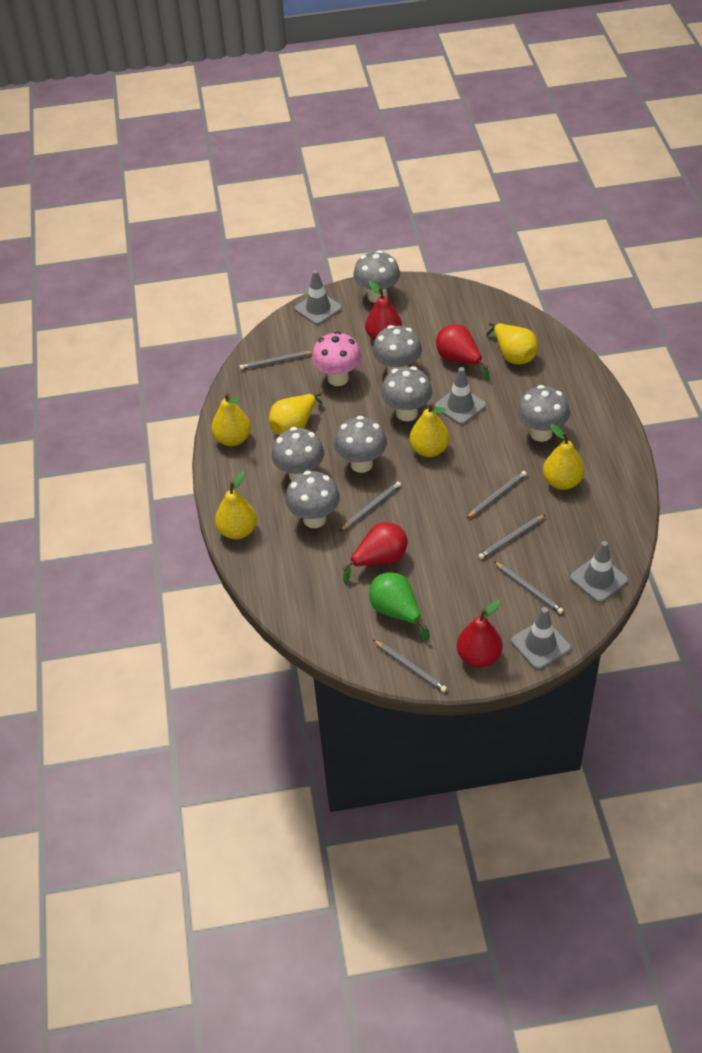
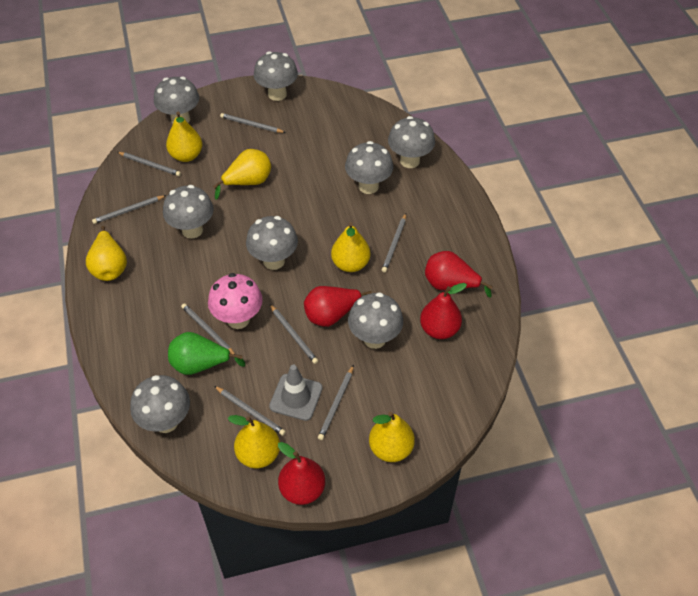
grey mushroom: 7 -> 8
grey pencil: 6 -> 8
grey traffic cone: 4 -> 1

